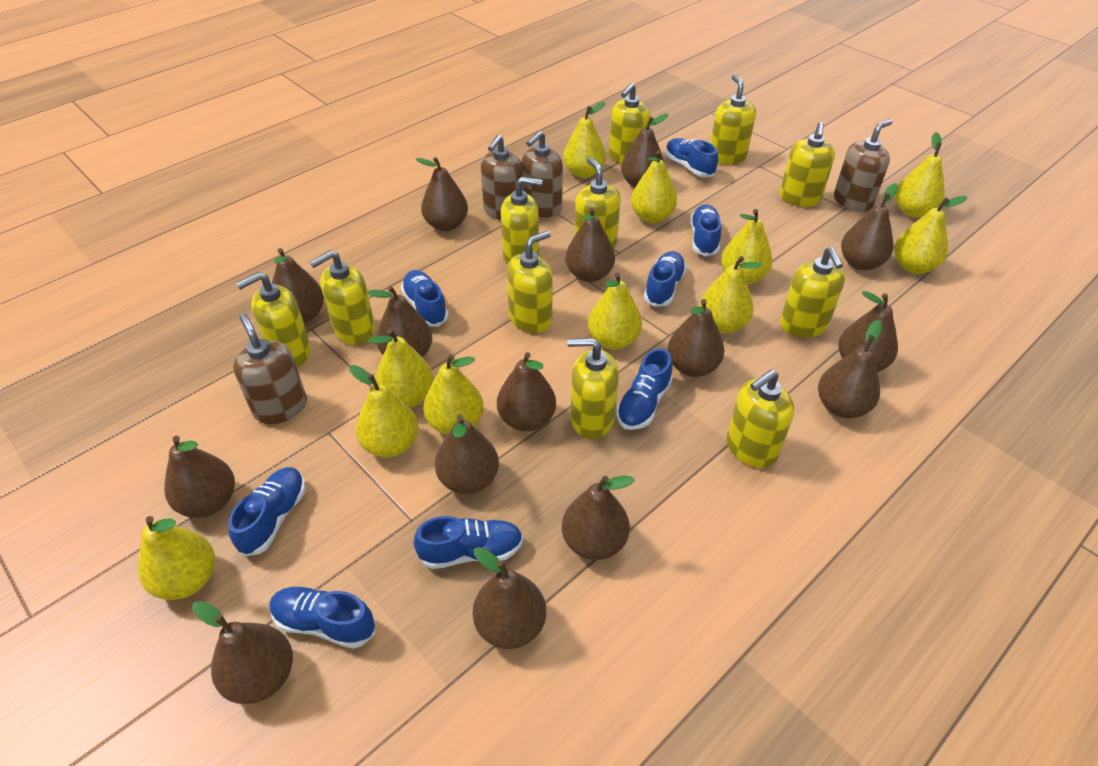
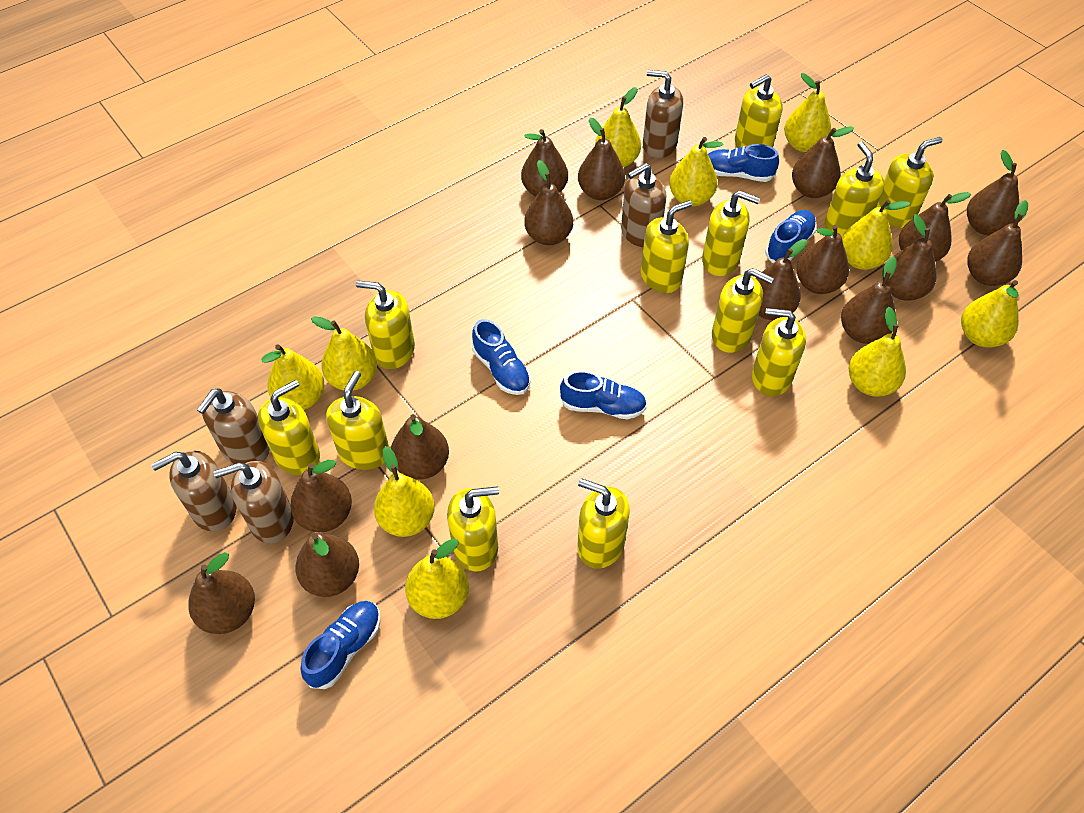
blue shoe: 8 -> 5
brown soap dispenser: 4 -> 5
yellow pear: 11 -> 10
yellow soap dispenser: 11 -> 12

